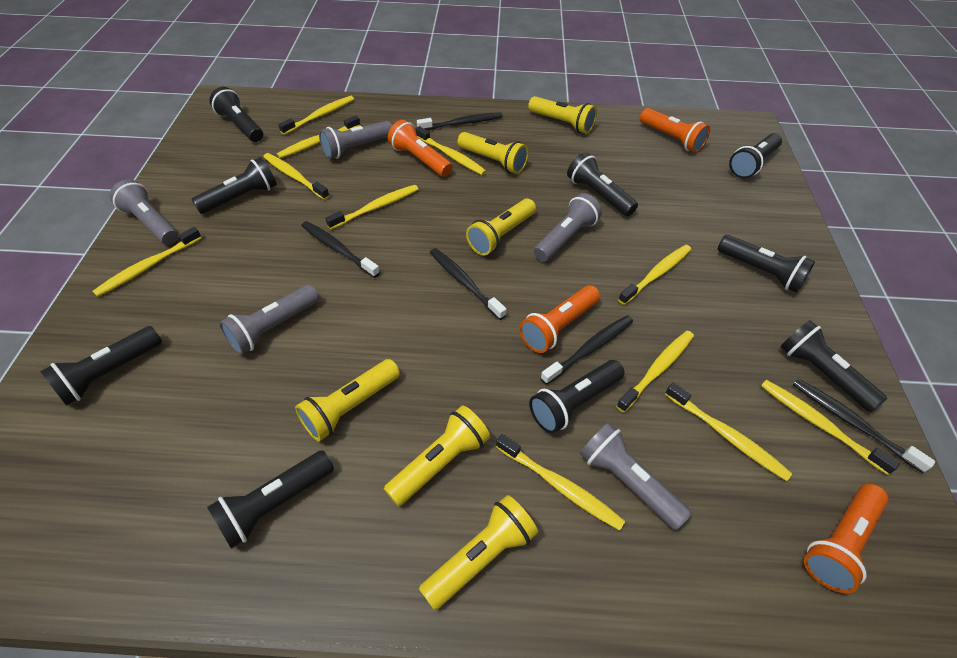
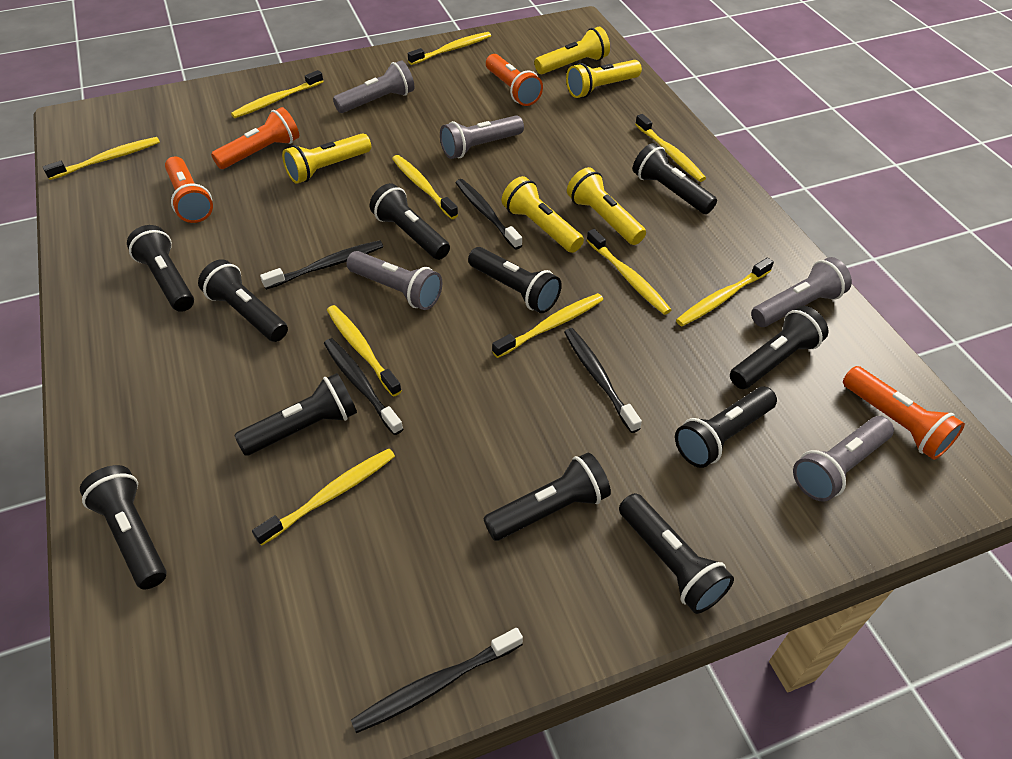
black flashlight: 9 -> 11
yellow flashlight: 6 -> 5
yellow toothbrush: 11 -> 10

